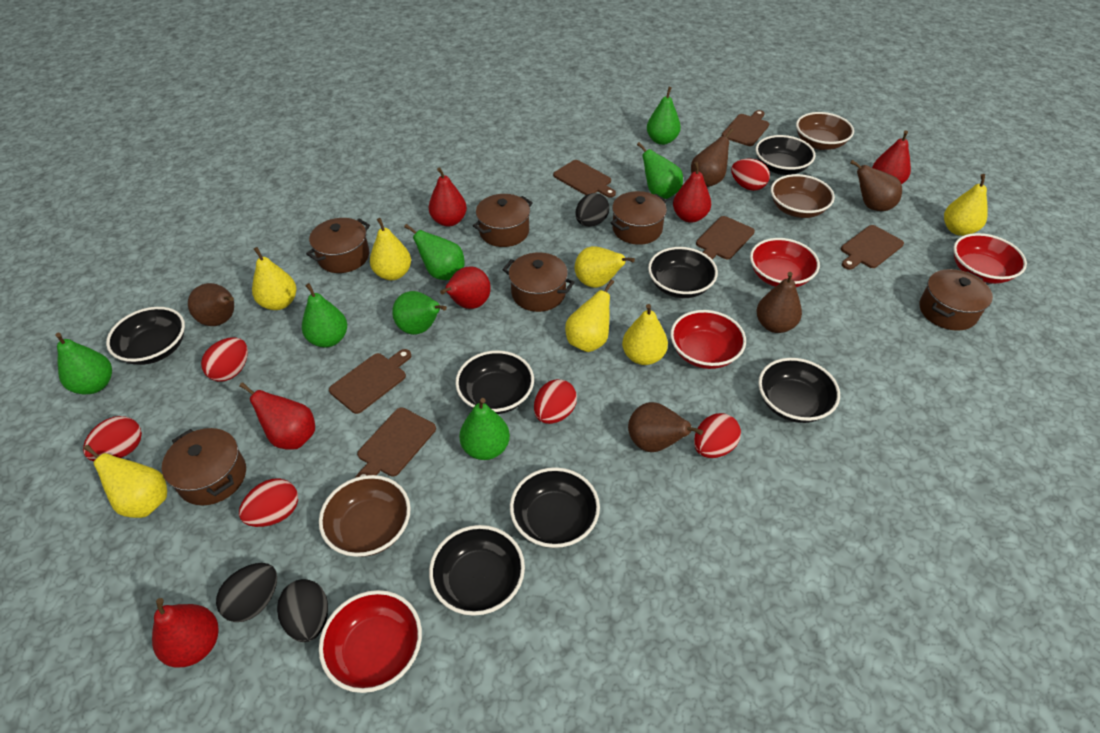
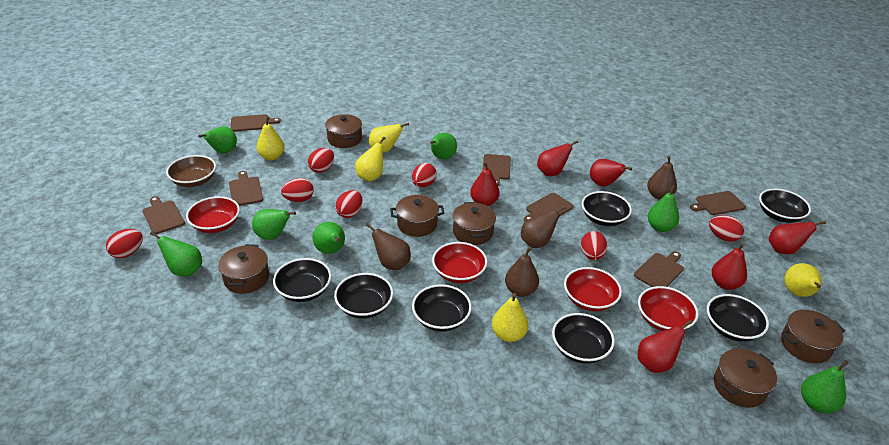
black egg: 3 -> 0
brown bowl: 3 -> 1
brown cutting board: 6 -> 7
brown pear: 5 -> 4
red egg: 6 -> 7
yellow pear: 7 -> 5

